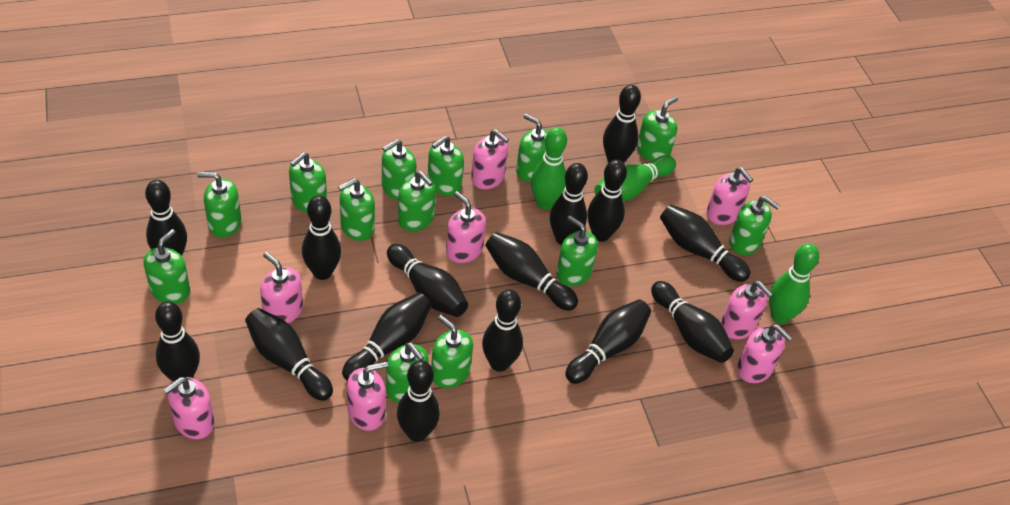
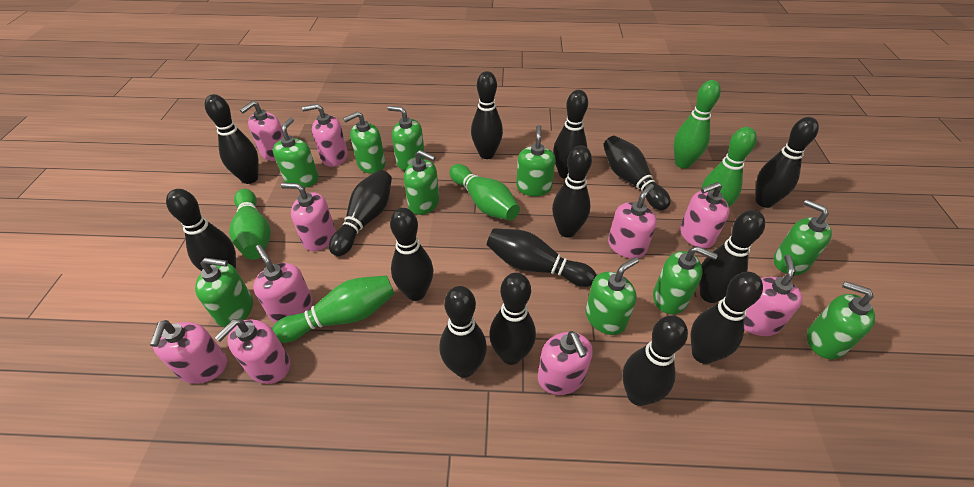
green bowling pin: 3 -> 5
green soap dispenser: 13 -> 10
pink soap dispenser: 8 -> 10

